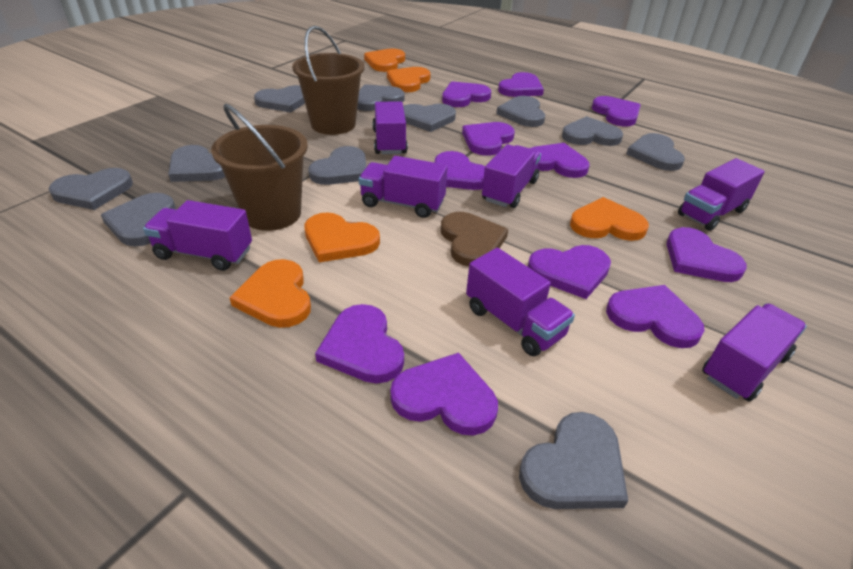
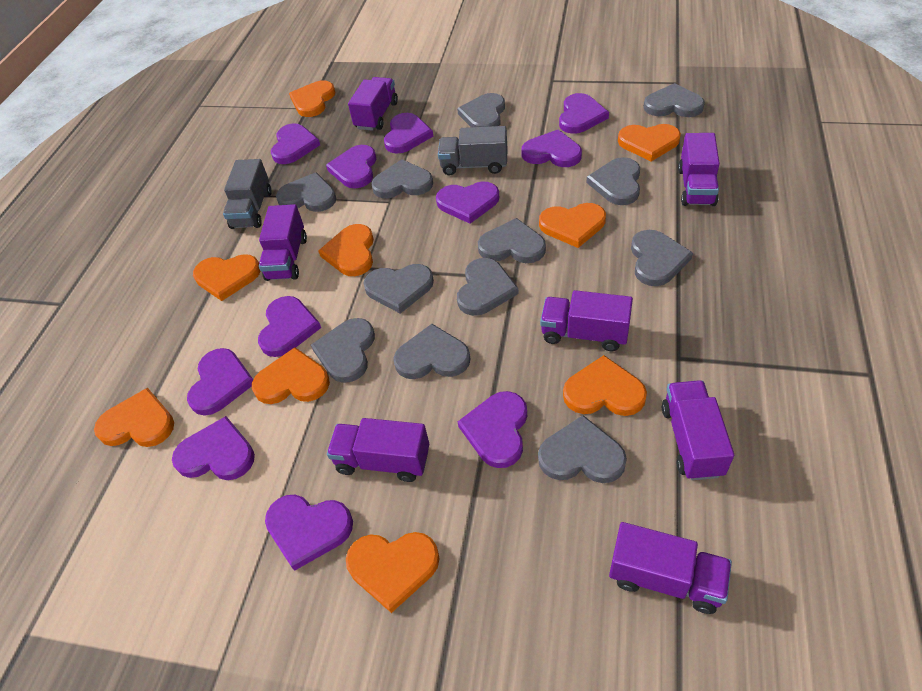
brown bucket: 2 -> 0
brown heart: 1 -> 0
grey heart: 11 -> 12
grey truck: 0 -> 2
orange heart: 5 -> 9

